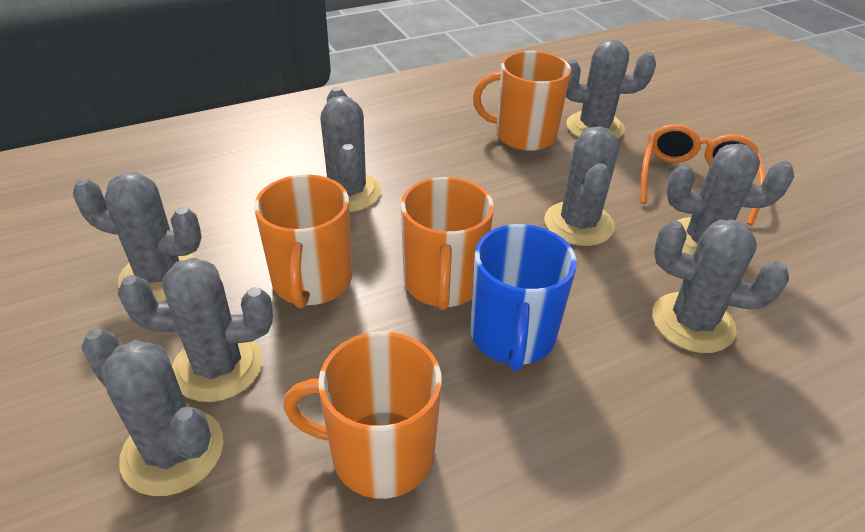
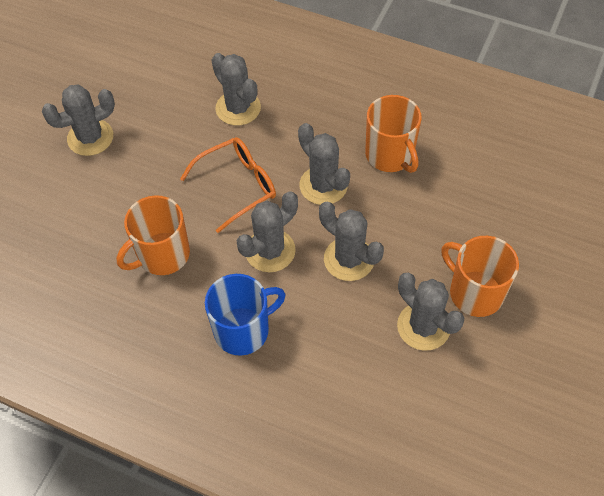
grey cactus: 8 -> 6
orange mug: 4 -> 3

